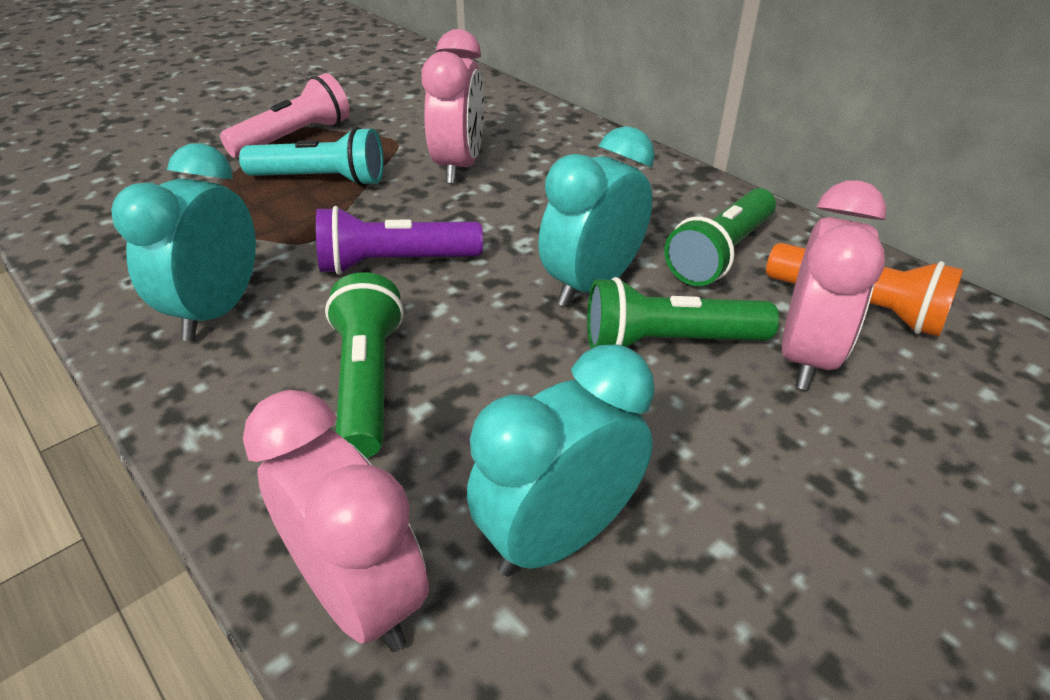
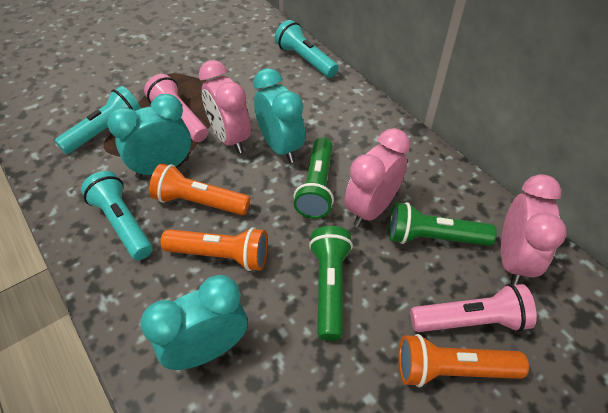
orange flashlight: 1 -> 3
pink flashlight: 1 -> 2
purple flashlight: 1 -> 0
turquoise flashlight: 1 -> 3

